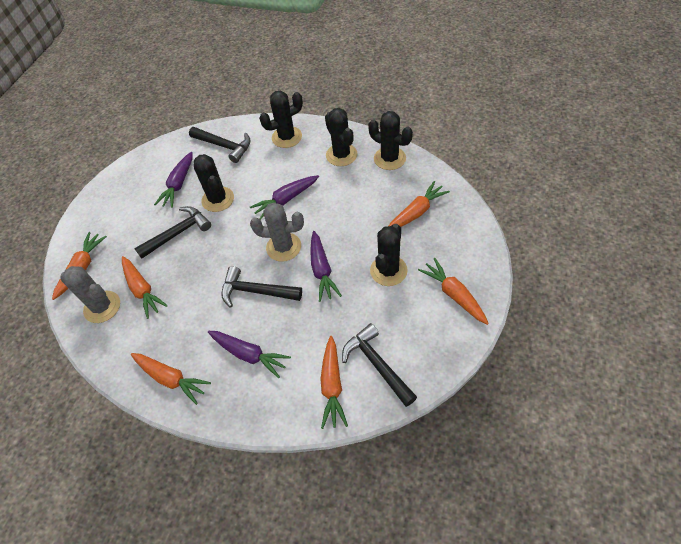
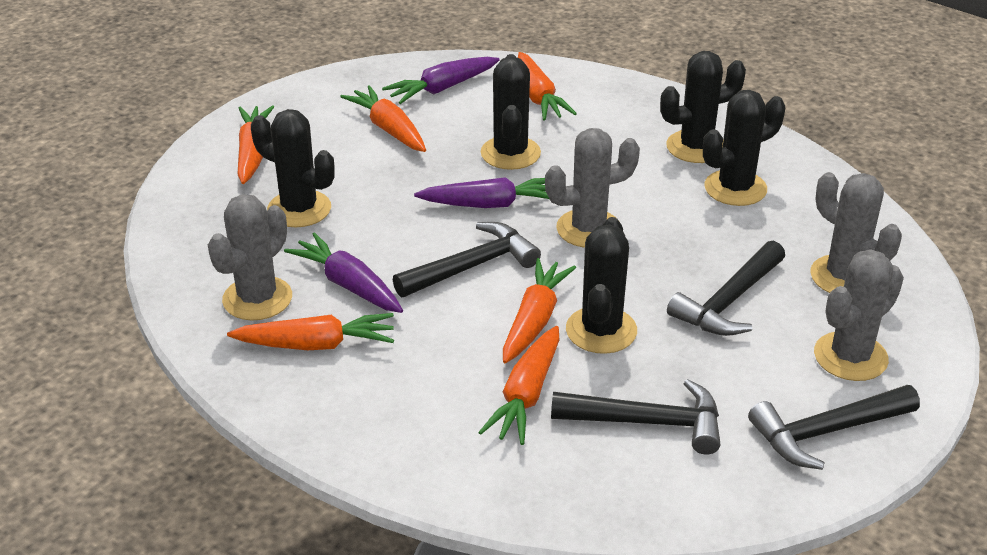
grey cactus: 2 -> 4
purple carrot: 4 -> 3

